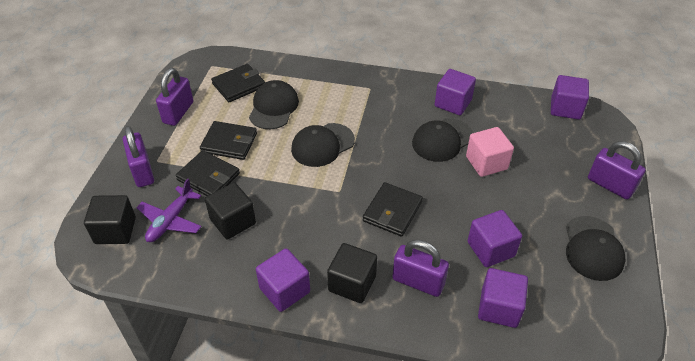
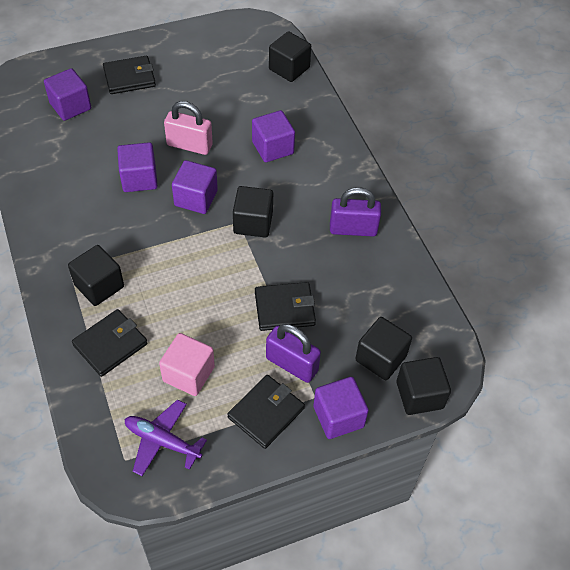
black cap: 4 -> 0
black cube: 3 -> 5
pink padlock: 0 -> 1
purple padlock: 4 -> 2

